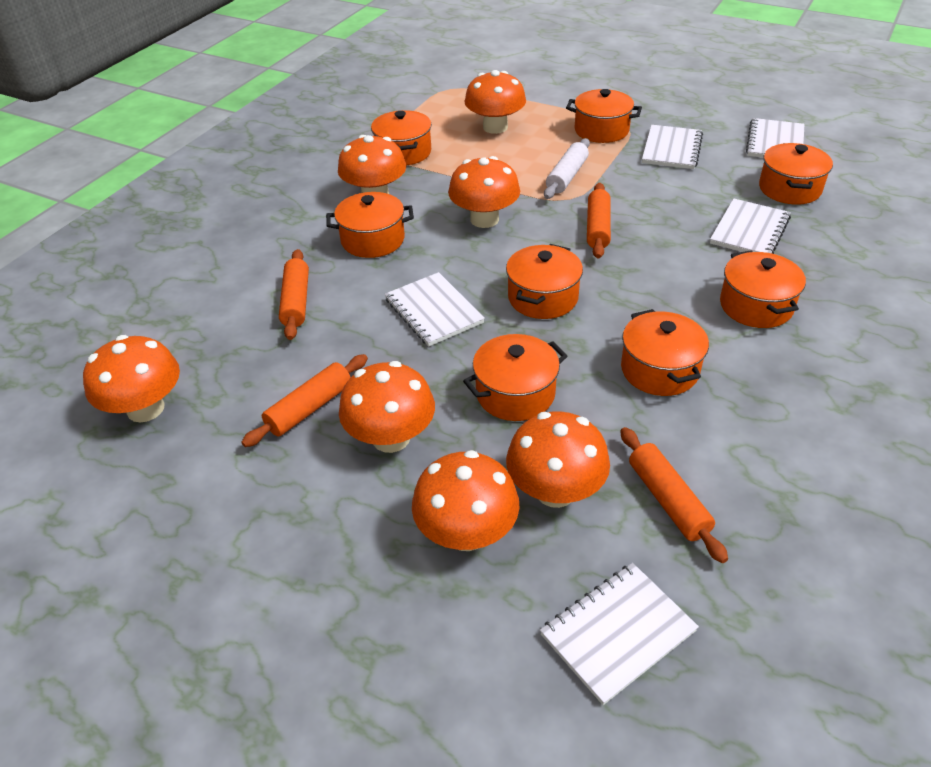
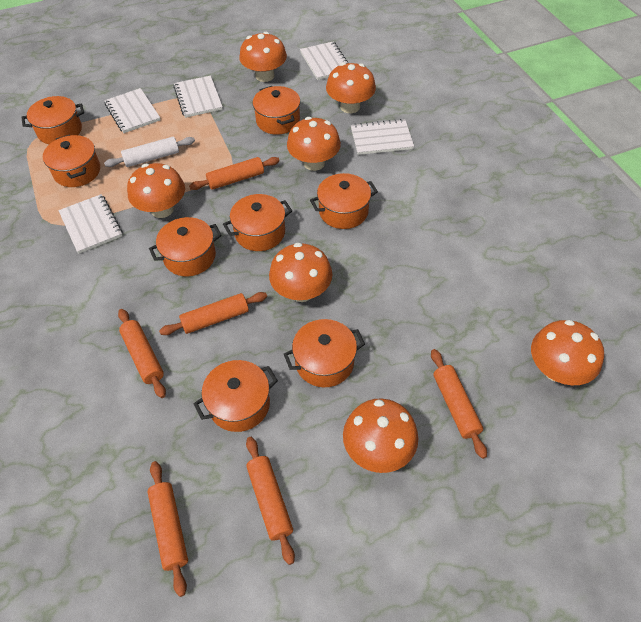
orange rolling pin: 4 -> 6

